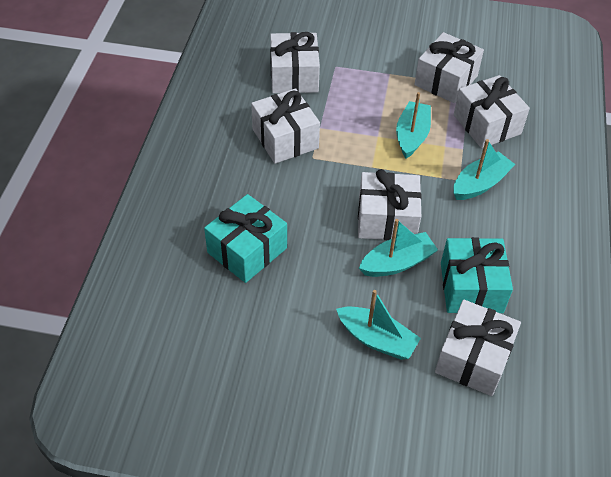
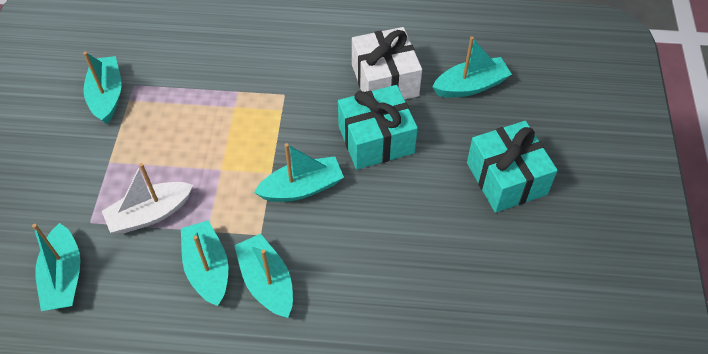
turquoise boat: 4 -> 6
white boat: 0 -> 1
white gift: 6 -> 1

